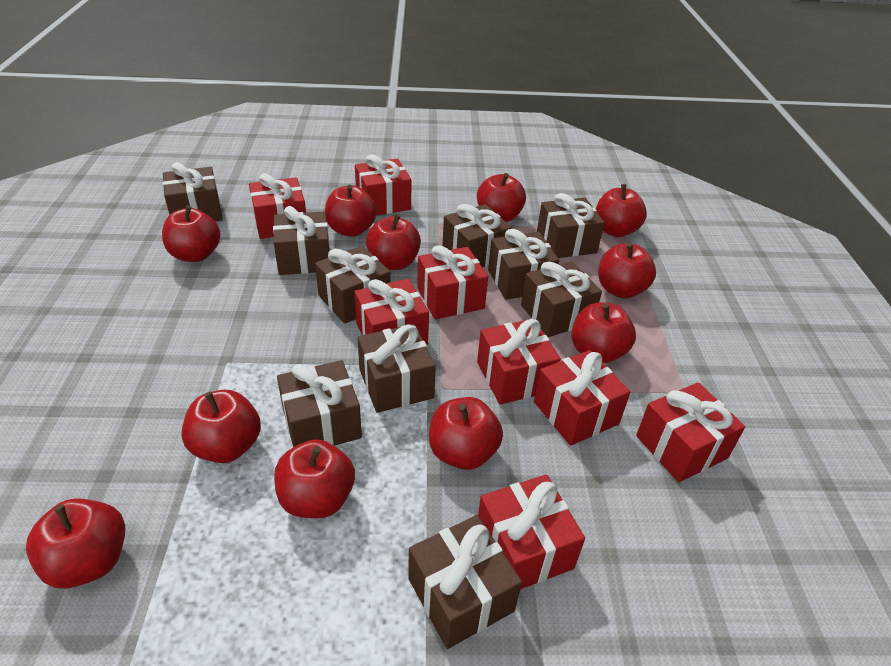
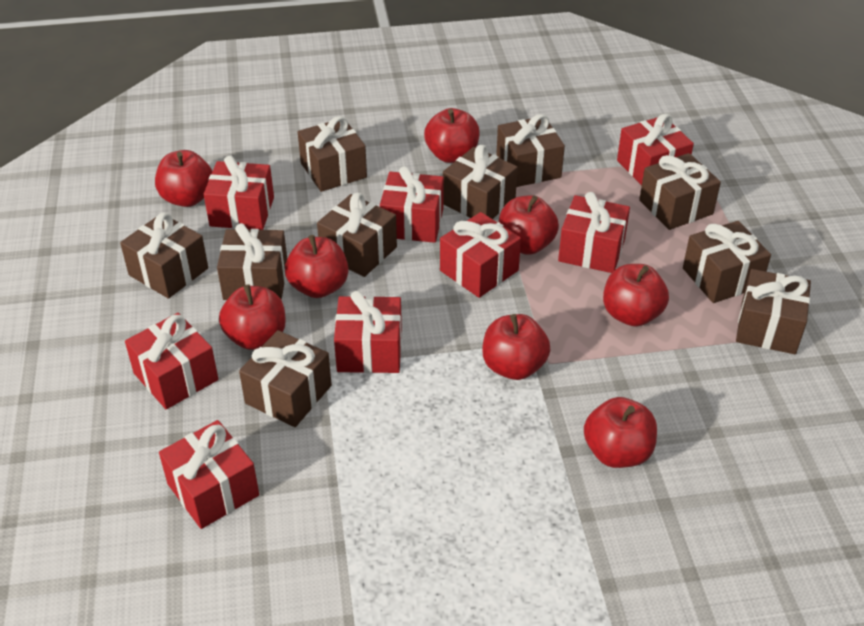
red apple: 11 -> 8

